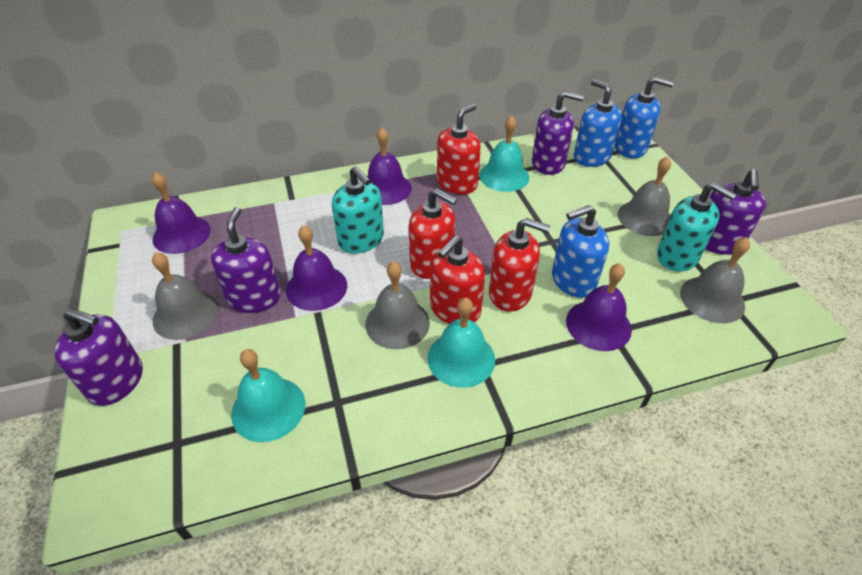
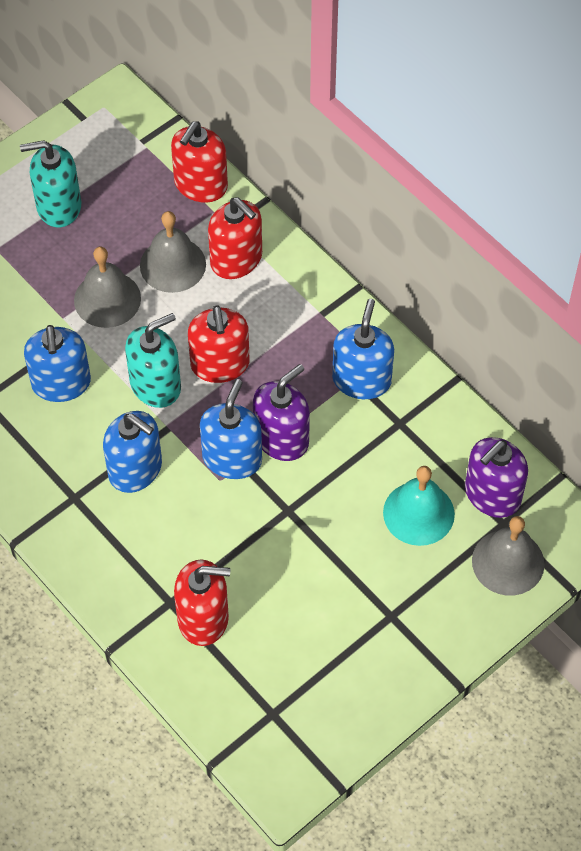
blue soap dispenser: 3 -> 4
grey bell: 4 -> 3
purple bell: 4 -> 0
purple soap dispenser: 4 -> 2
turquoise bell: 3 -> 1

